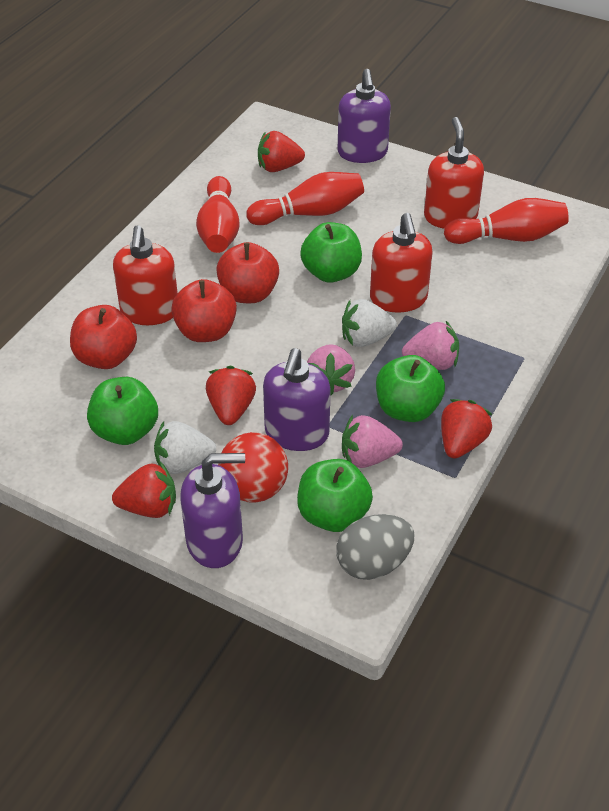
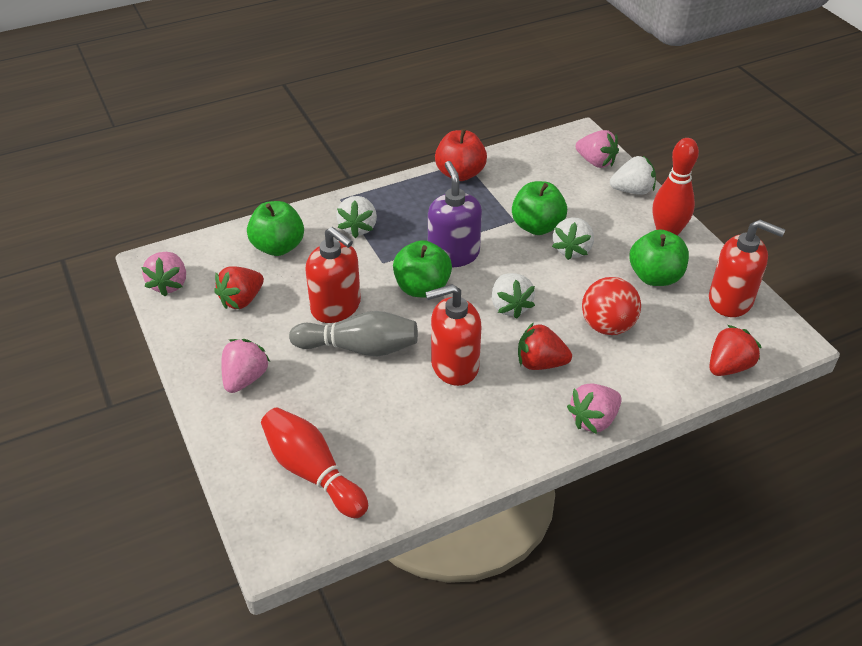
grey bowling pin: 0 -> 1
grey egg: 1 -> 0
pink strawberry: 3 -> 4
purple soap dispenser: 3 -> 1
red apple: 3 -> 1
red bowling pin: 3 -> 2
red strawberry: 4 -> 3
white strawberry: 2 -> 4

